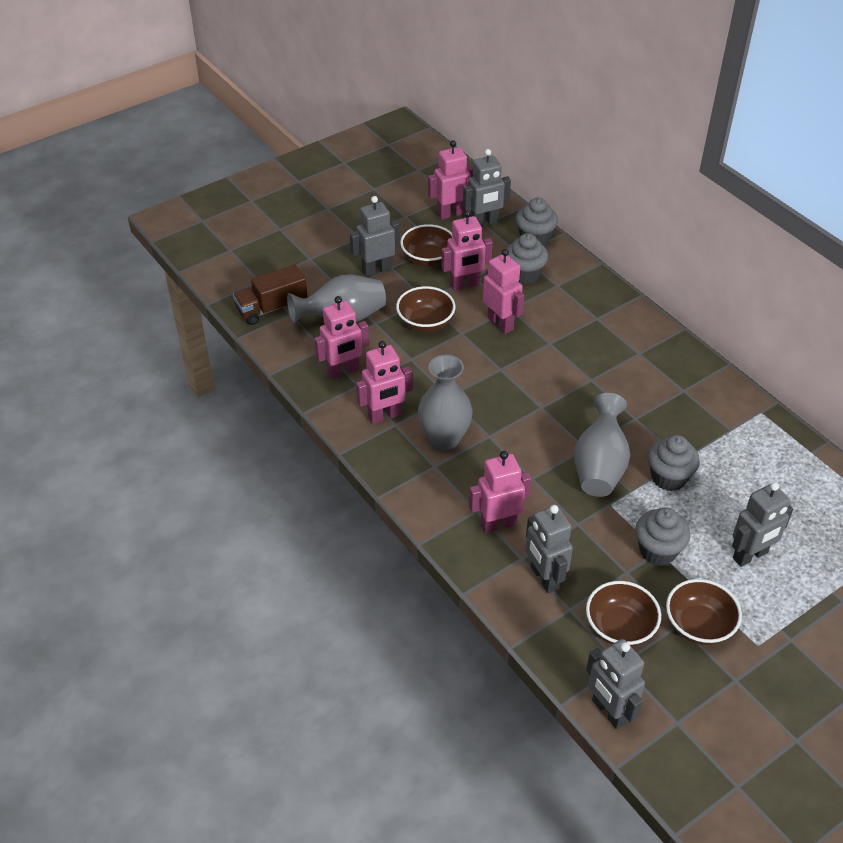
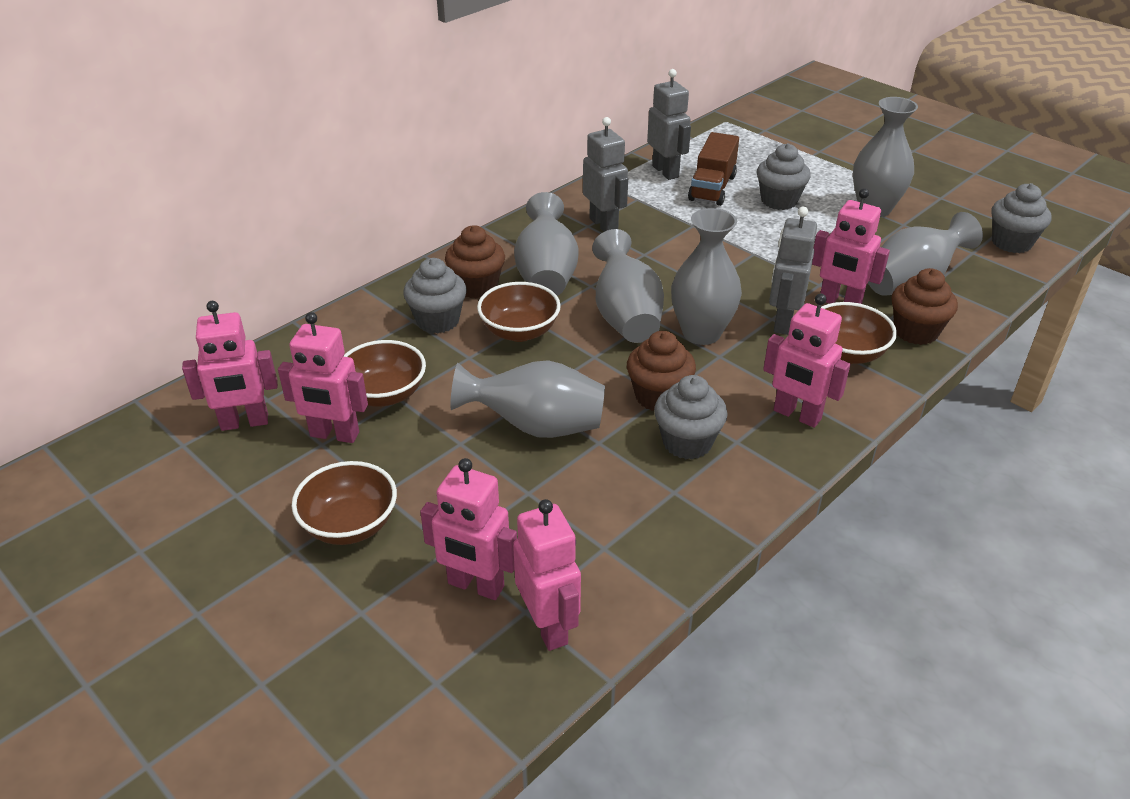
brown cupcake: 0 -> 3
grey robot: 5 -> 3
grey vase: 3 -> 6

